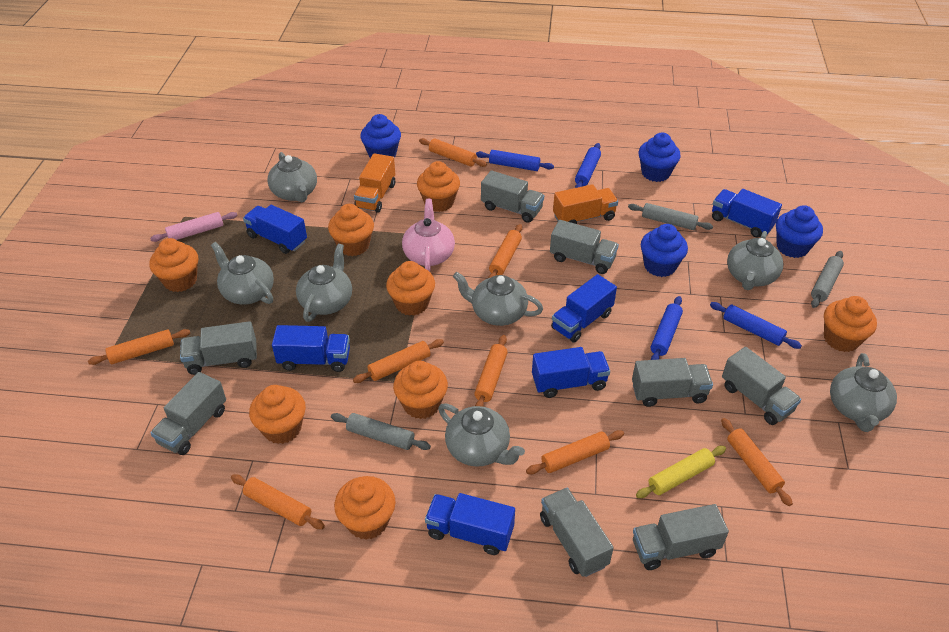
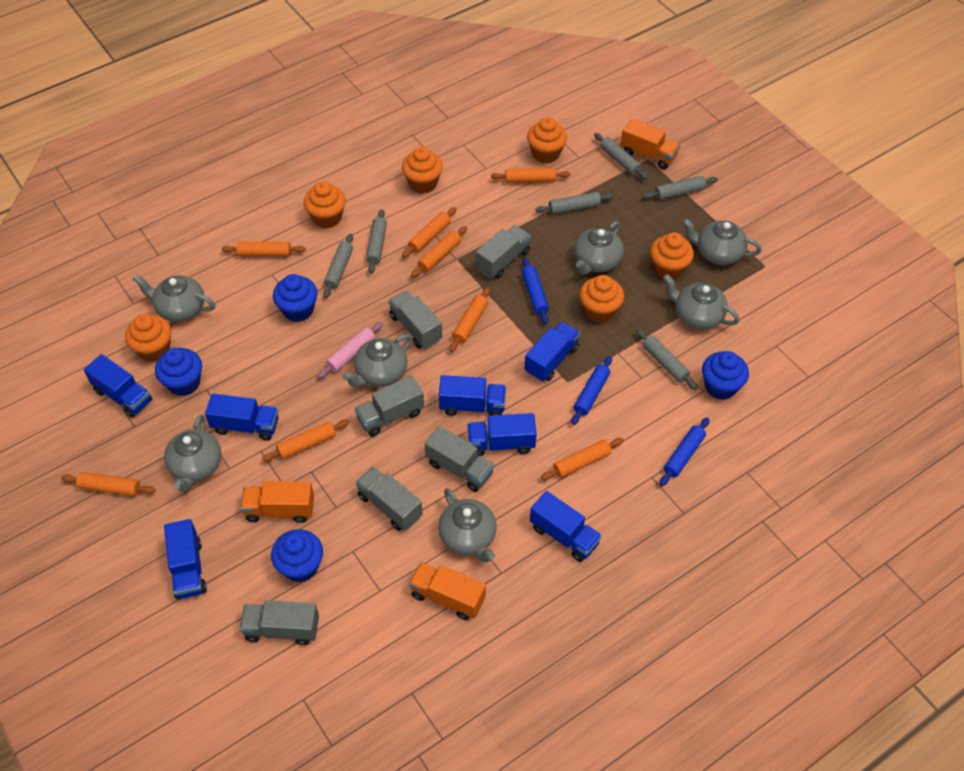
blue rolling pin: 4 -> 3
blue truck: 6 -> 7
grey rolling pin: 3 -> 6
grey truck: 8 -> 6
orange cupcake: 8 -> 6
orange truck: 2 -> 3
pink teapot: 1 -> 0
yellow rolling pin: 1 -> 0

